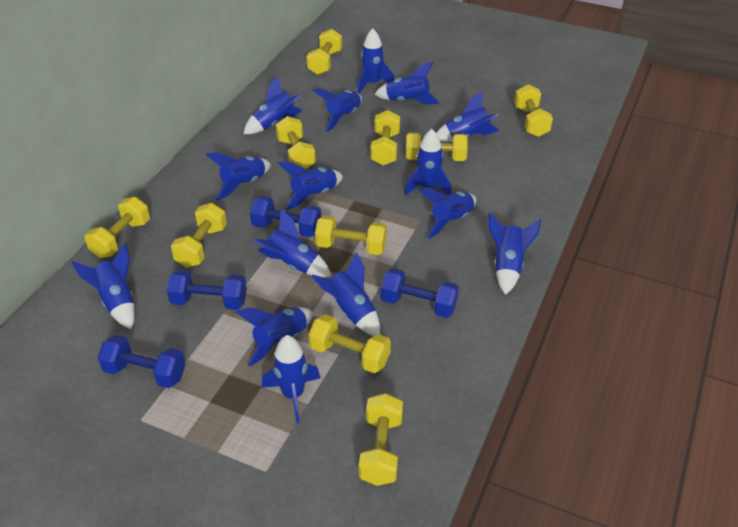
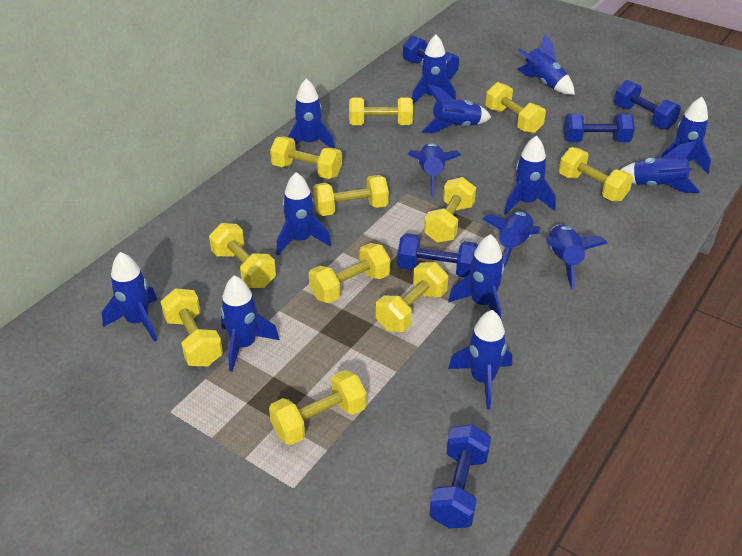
blue dumbbell: 4 -> 5
yellow dumbbell: 10 -> 11

